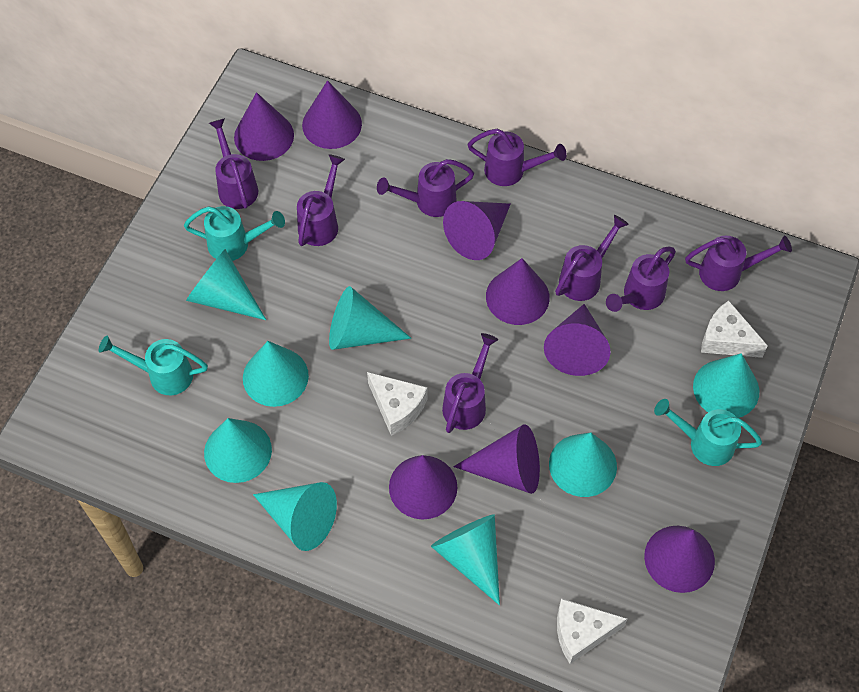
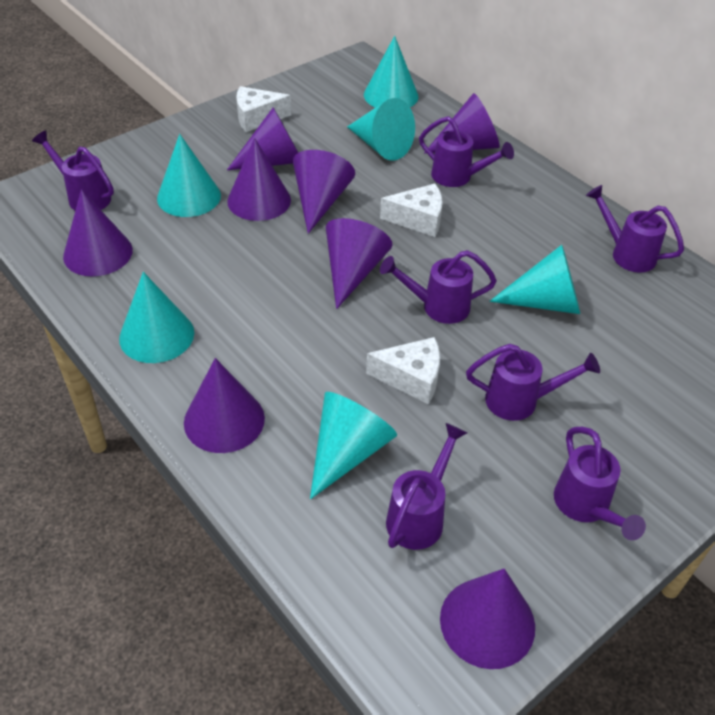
purple watering can: 8 -> 7
turquoise cone: 8 -> 6
turquoise watering can: 3 -> 0

